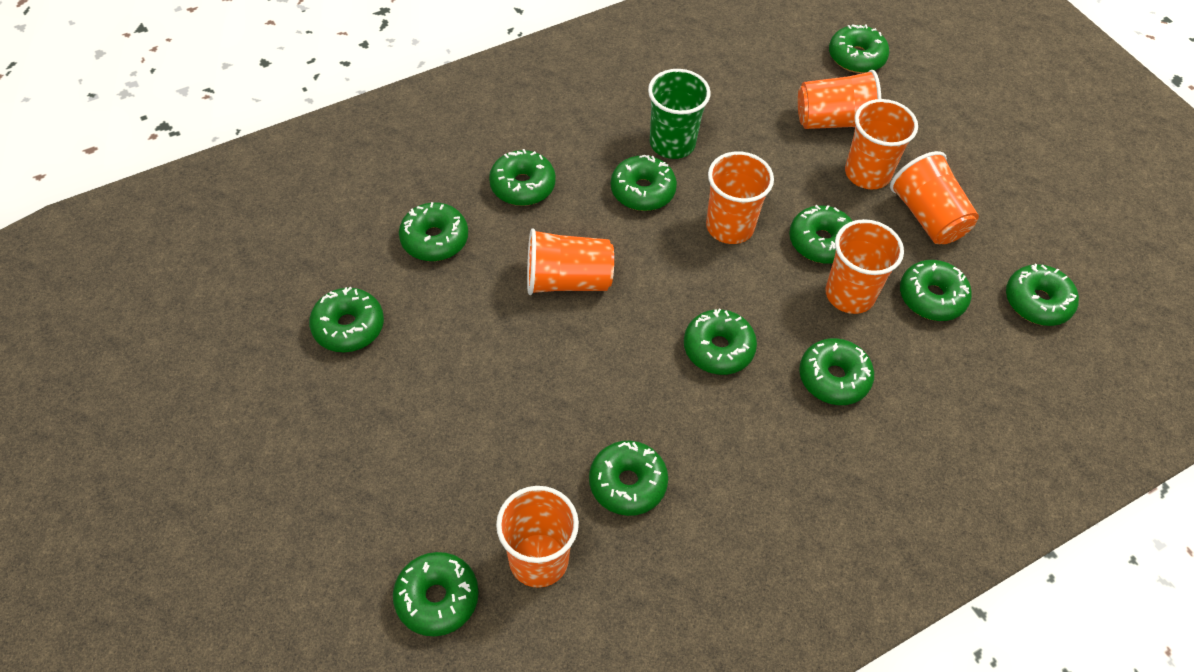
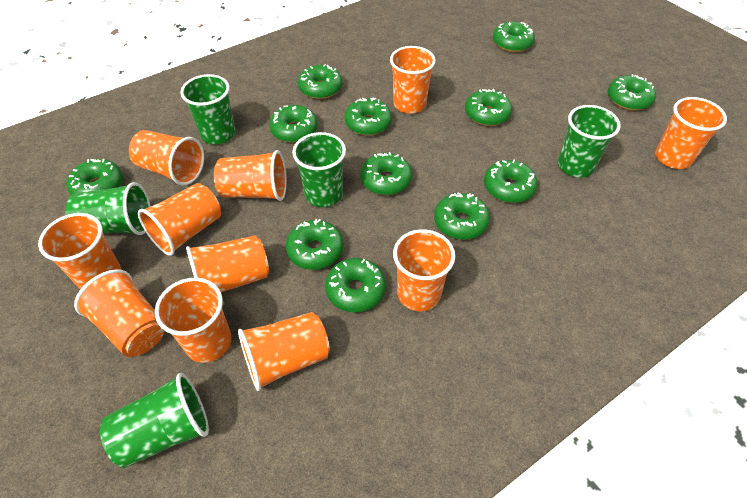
green cup: 1 -> 5
orange cup: 7 -> 11

